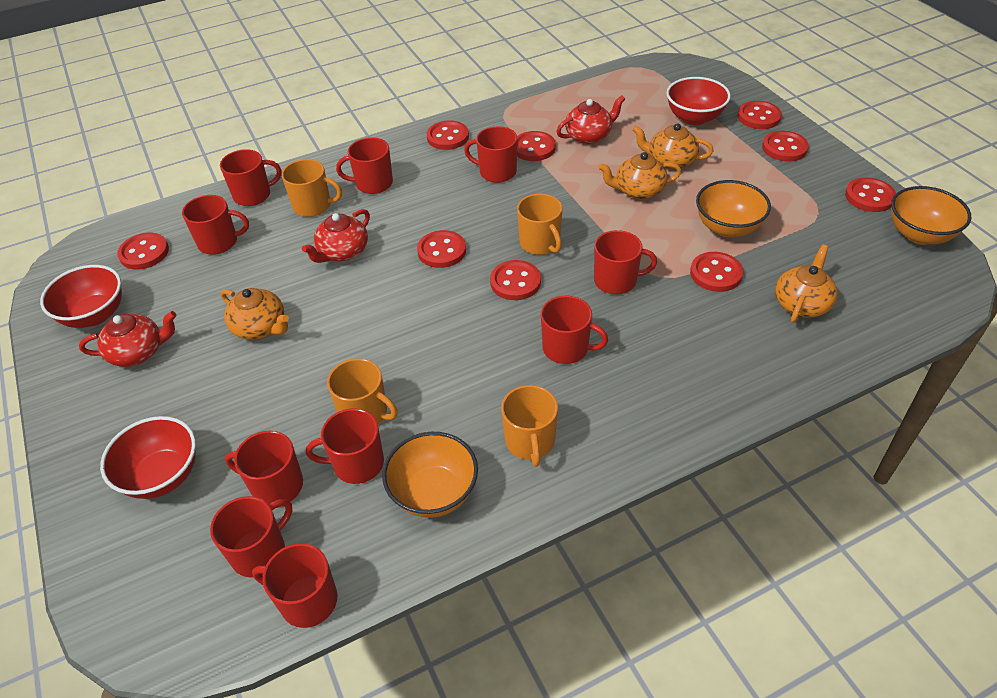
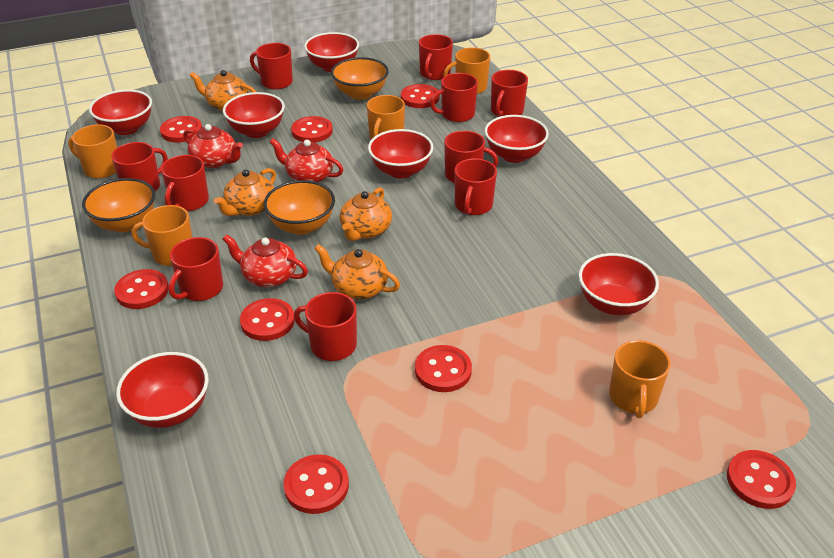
orange mug: 4 -> 5
red bowl: 3 -> 7
red button: 9 -> 8

